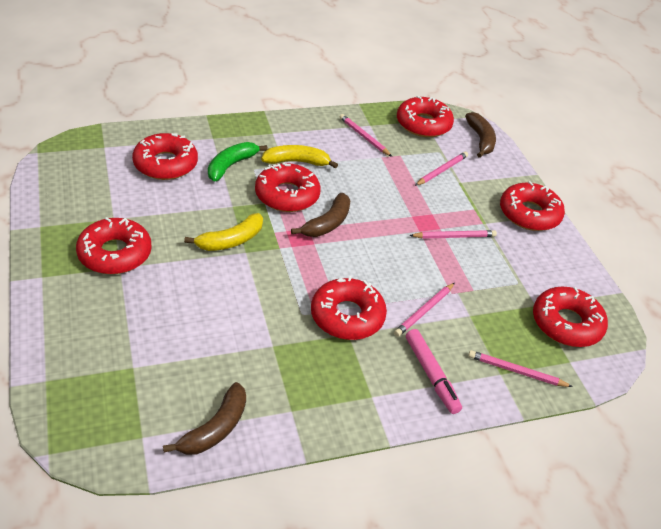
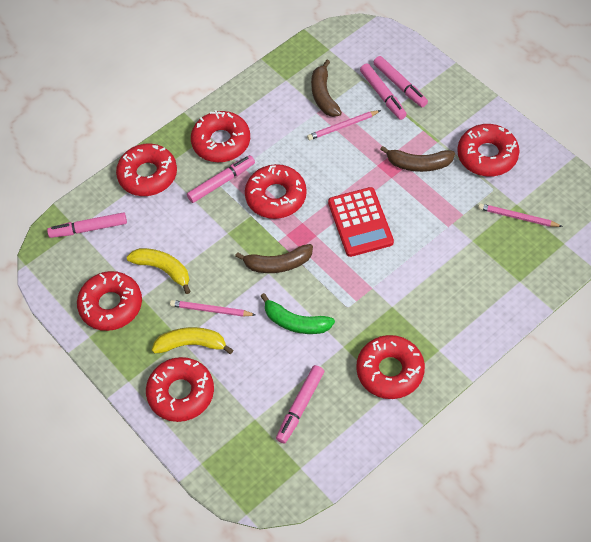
pink marker: 1 -> 5
pink pencil: 5 -> 3
red calculator: 0 -> 1

